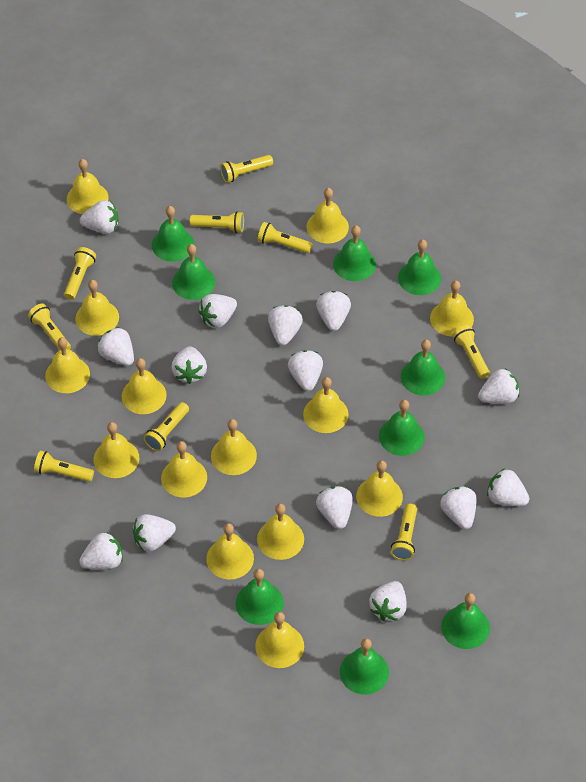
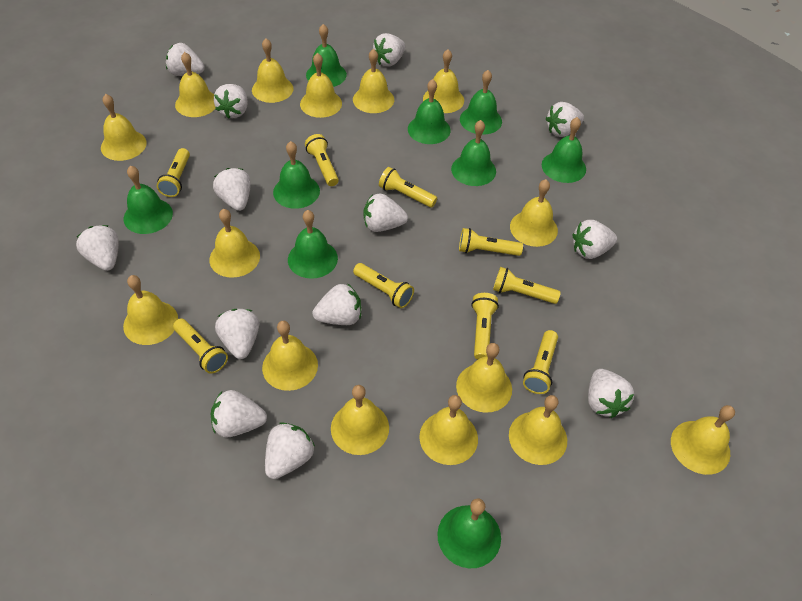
white strawberry: 14 -> 13
yellow bell: 14 -> 15

